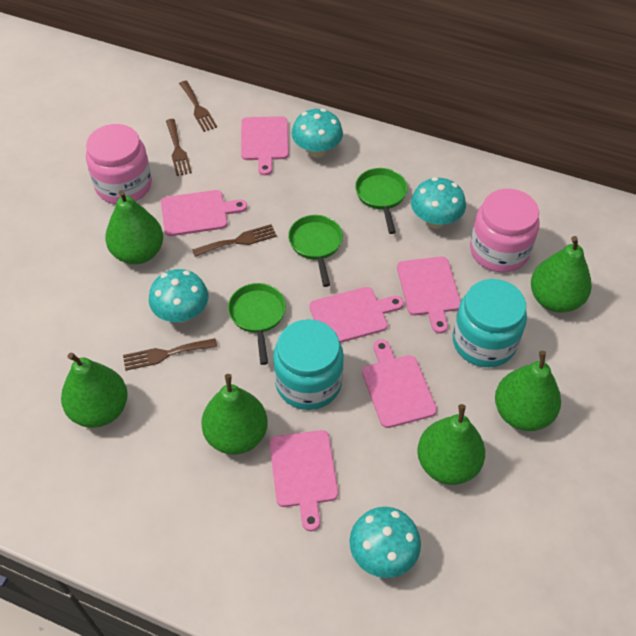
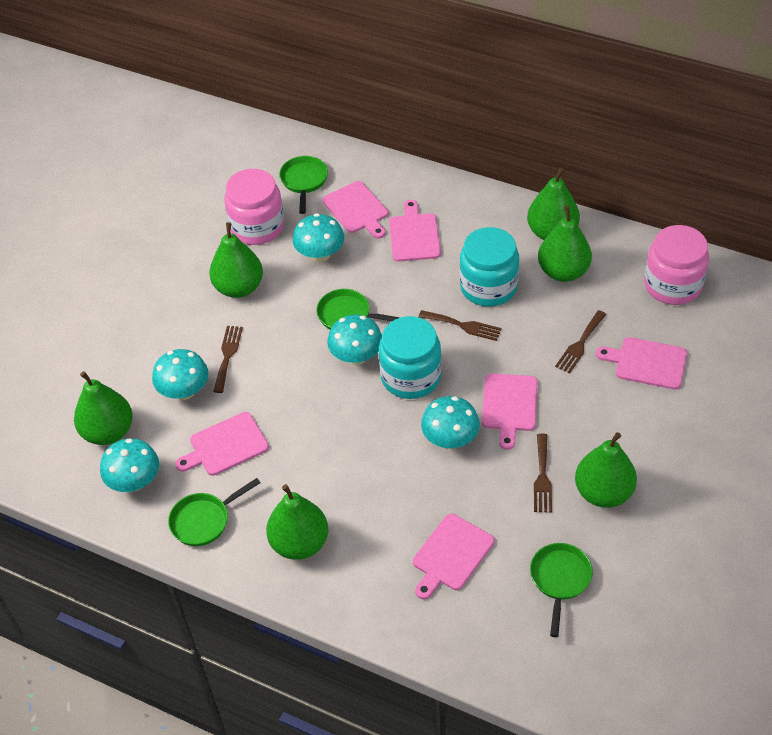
green pan: 3 -> 4
turquoise mushroom: 4 -> 5

